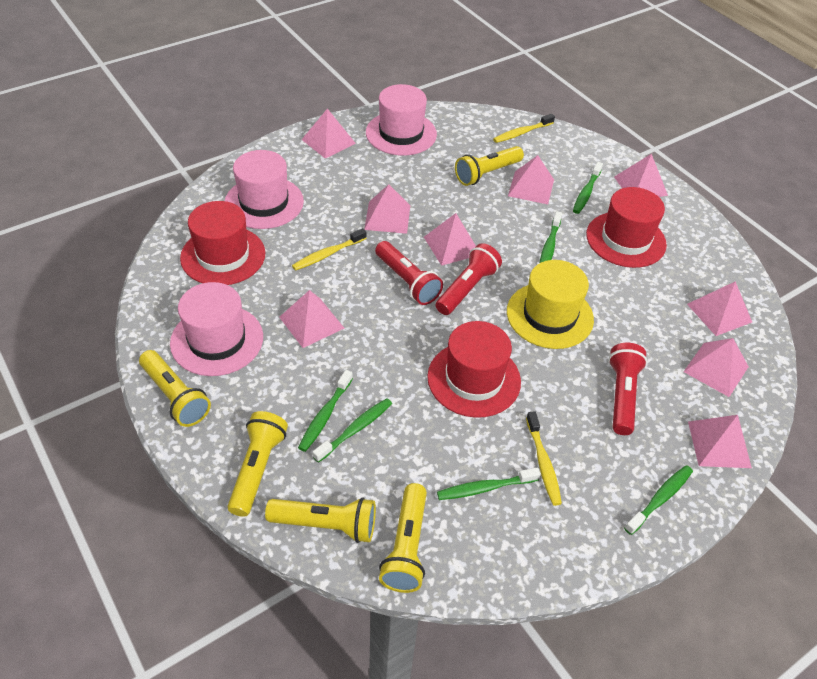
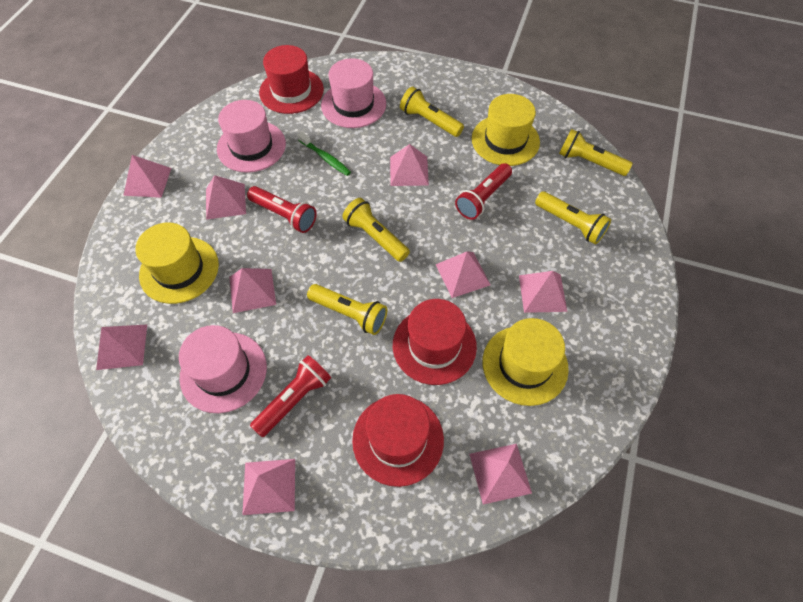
green toothbrush: 6 -> 1
yellow hat: 1 -> 3
yellow toothbrush: 3 -> 0

